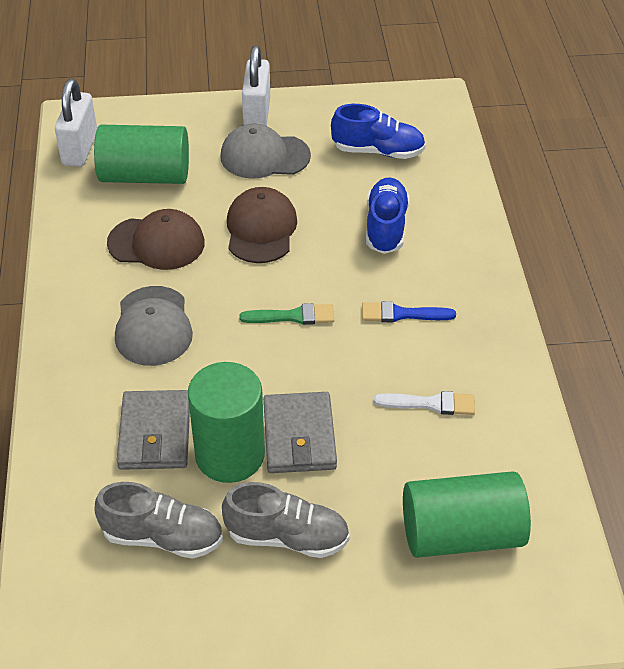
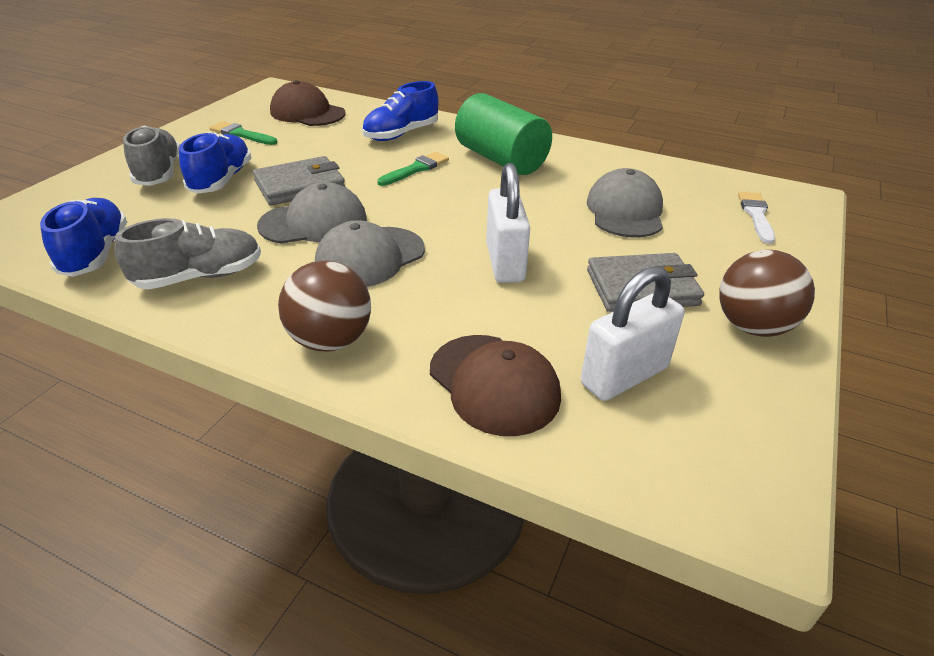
blue brush: 1 -> 0
blue shoe: 2 -> 3
brown ball: 0 -> 2
green brush: 1 -> 2
green cylinder: 3 -> 1
grey cap: 2 -> 3

